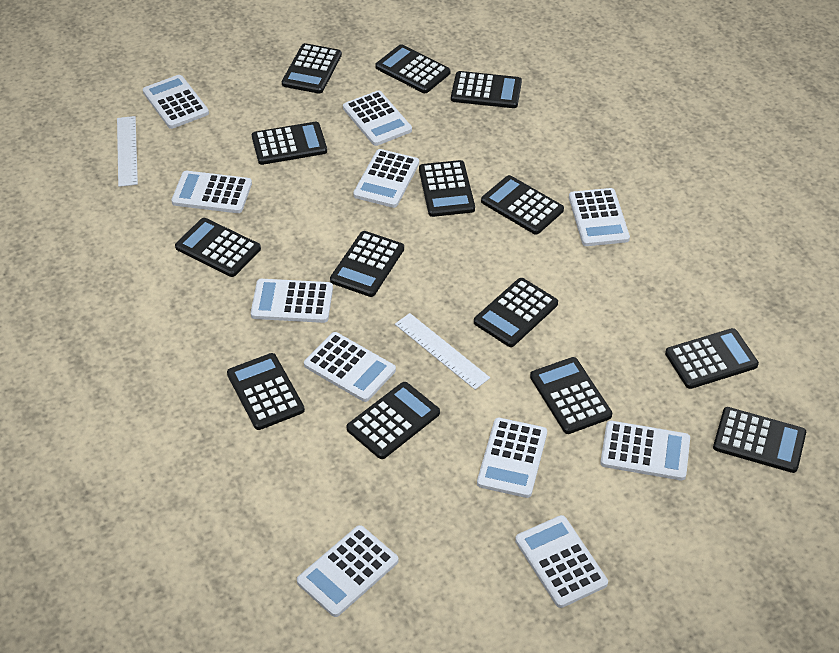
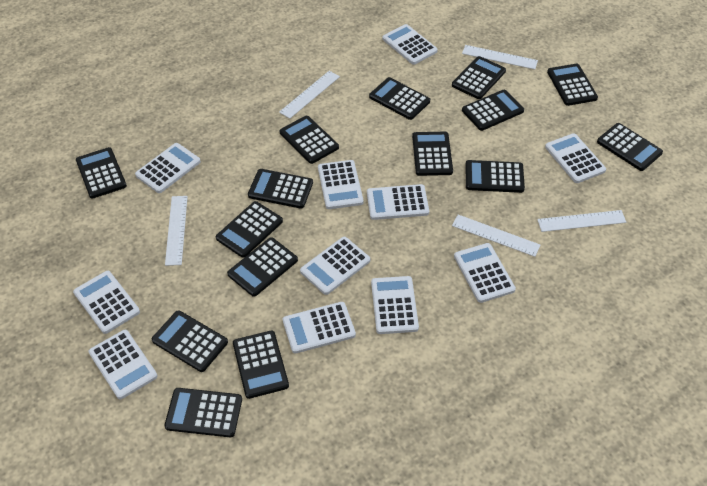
black calculator: 14 -> 15
white ruler: 2 -> 5

